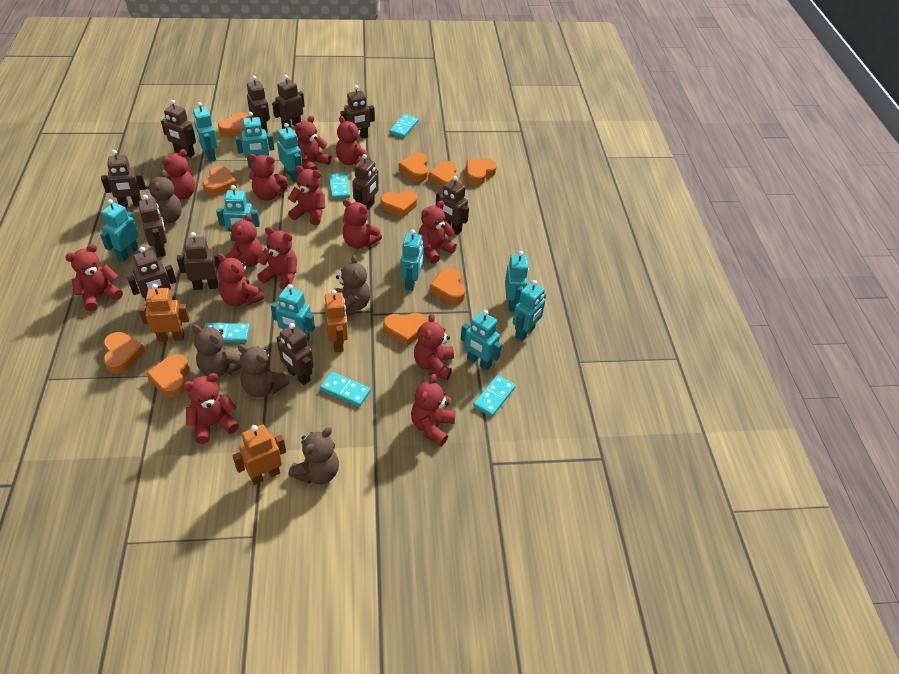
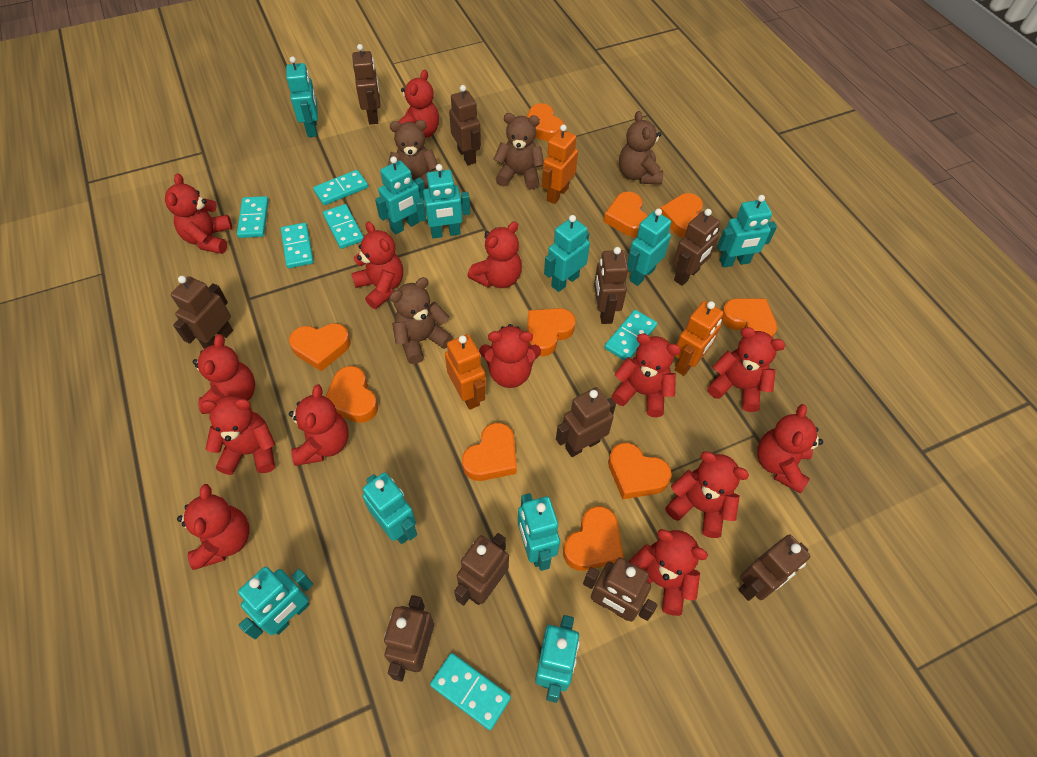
brown robot: 11 -> 10
brown teddy bear: 5 -> 4
turquoise domino: 5 -> 6

